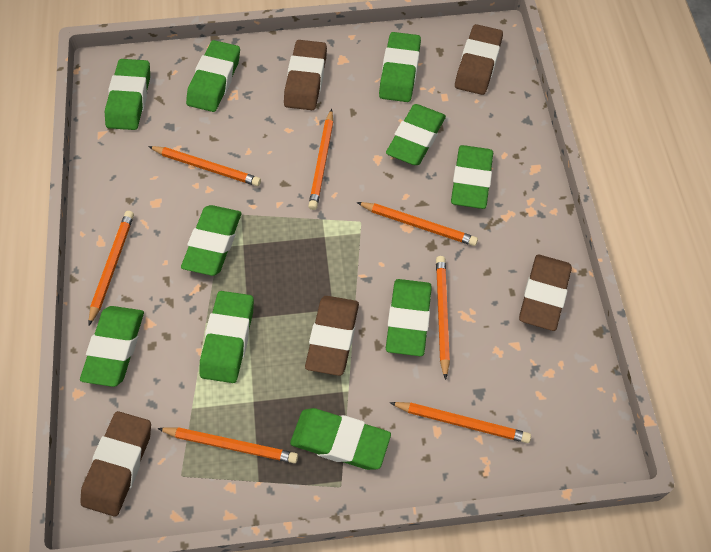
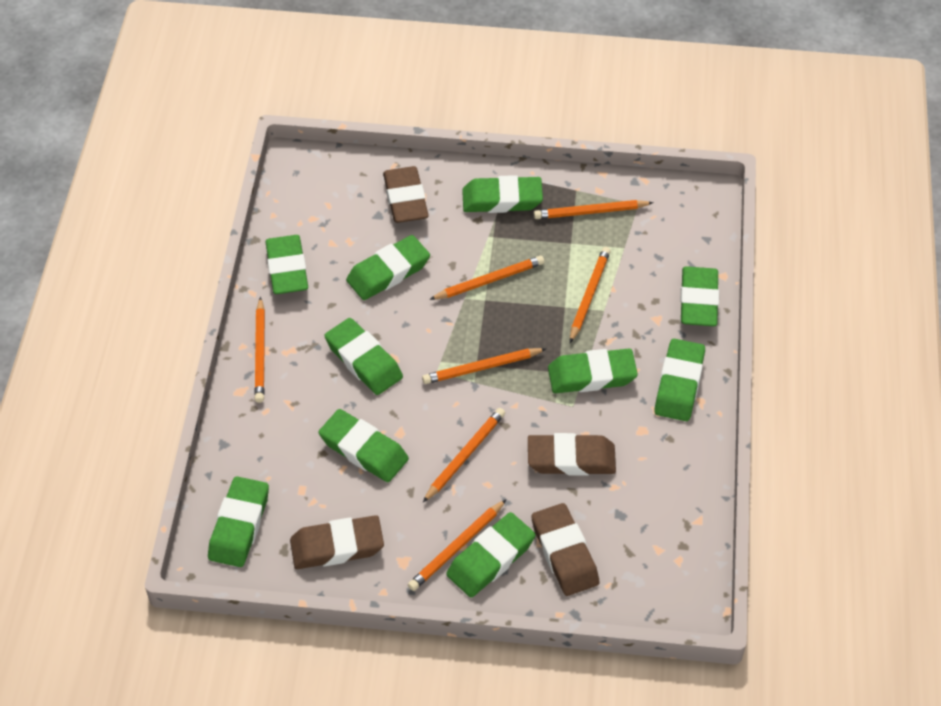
brown eraser: 5 -> 4

